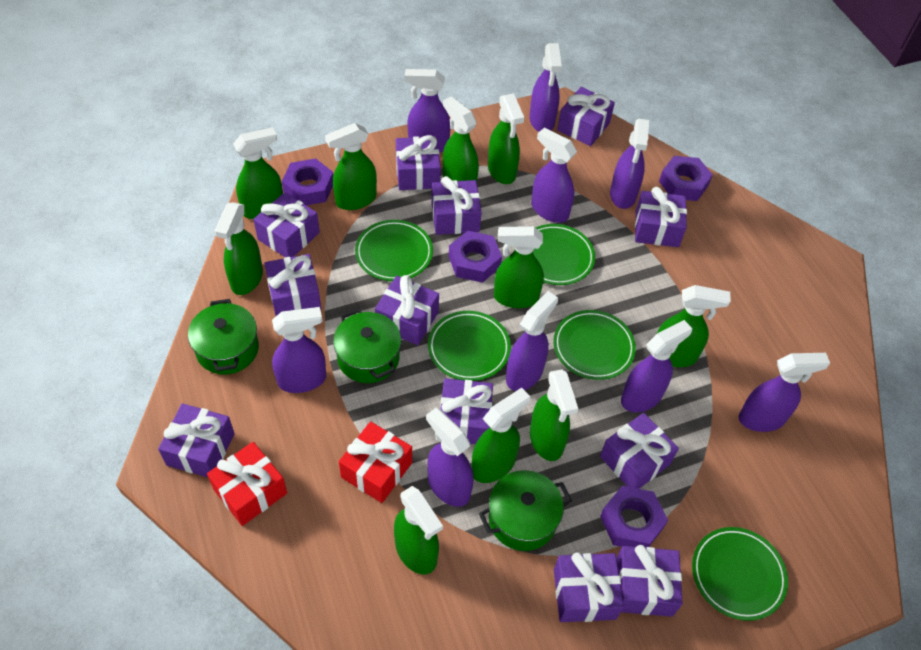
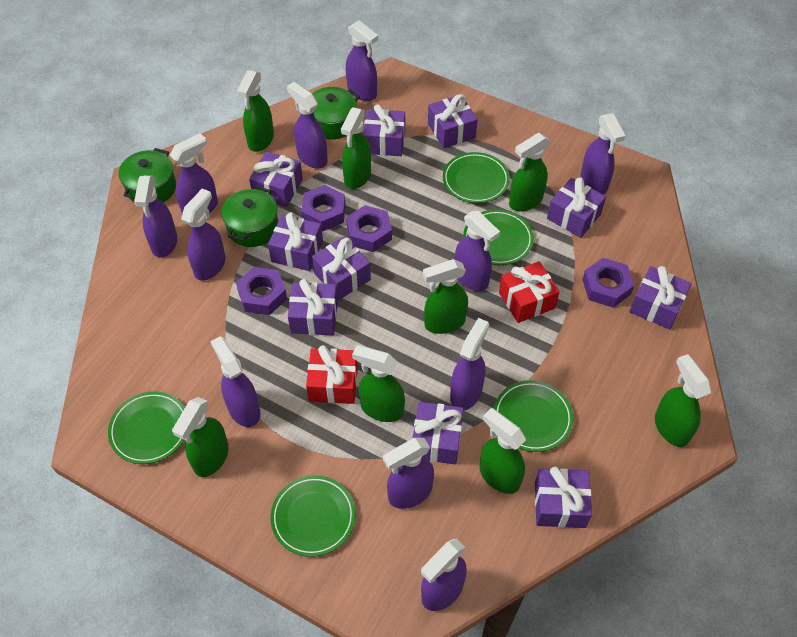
green spray bottle: 10 -> 8
purple gift: 12 -> 10
purple spray bottle: 9 -> 11

